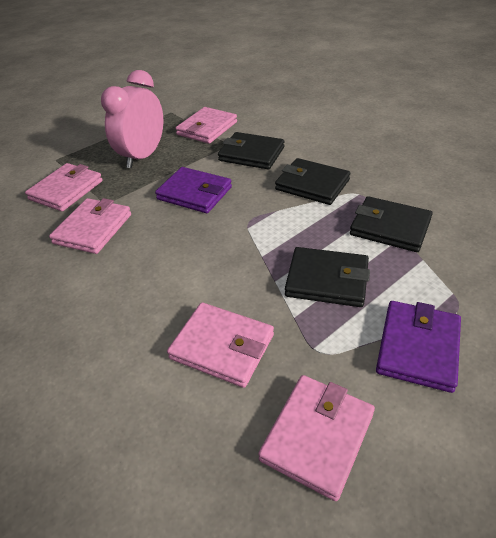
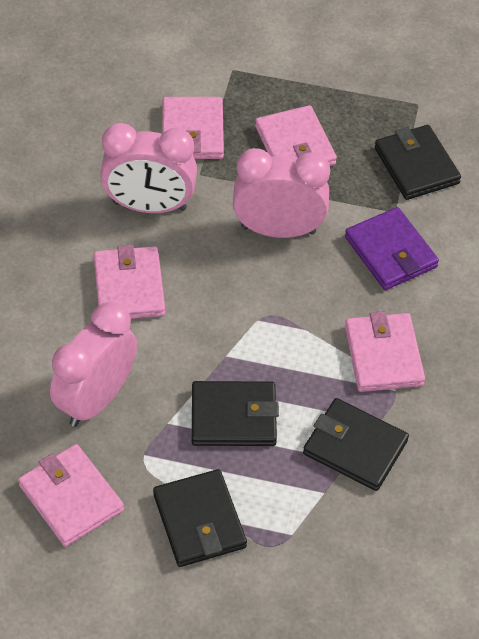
pink clock: 1 -> 3
purple wallet: 2 -> 1

